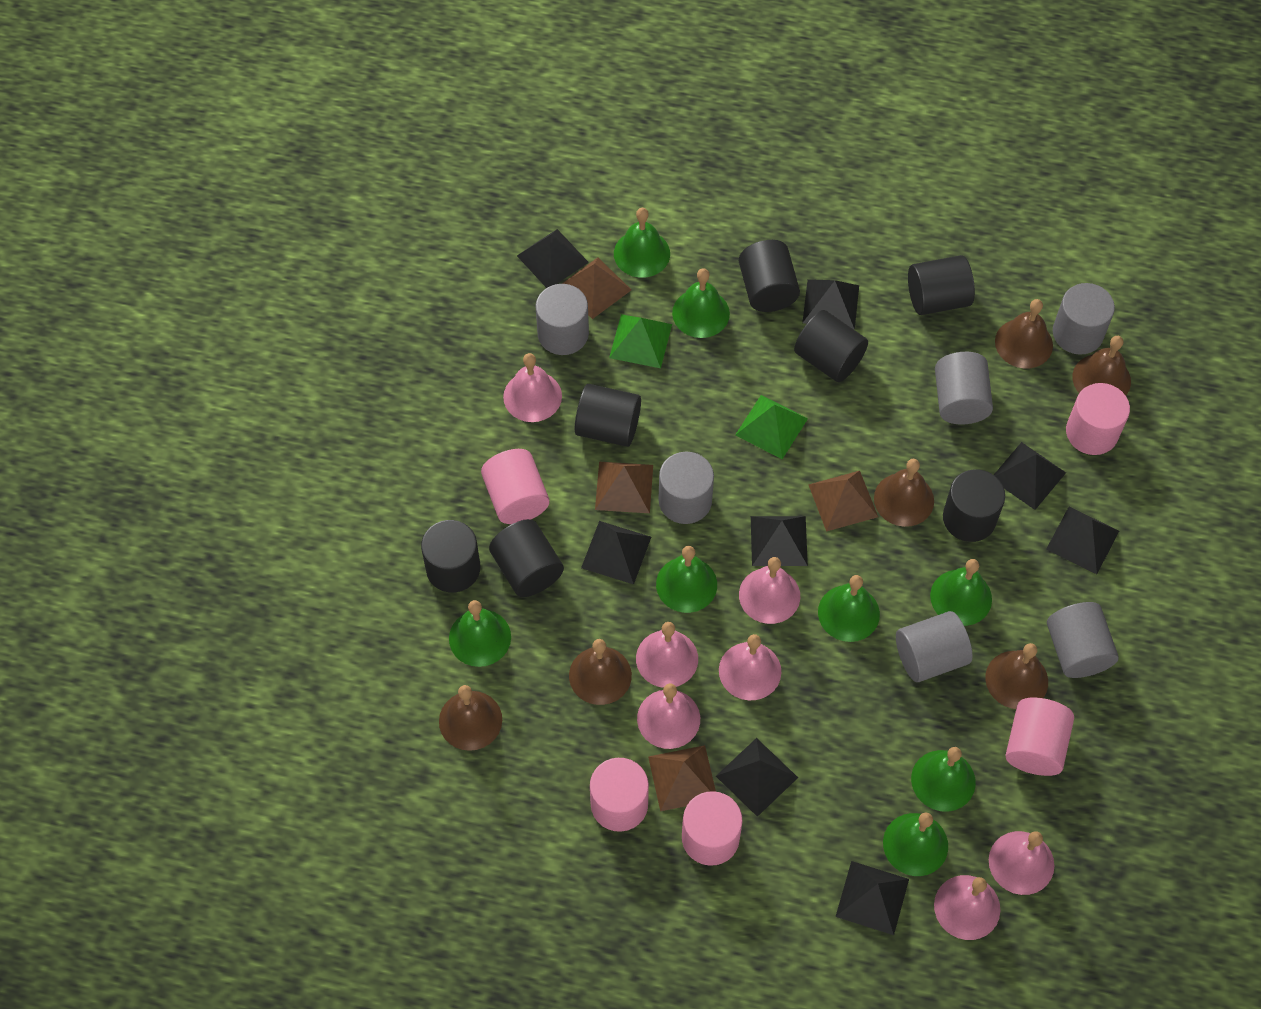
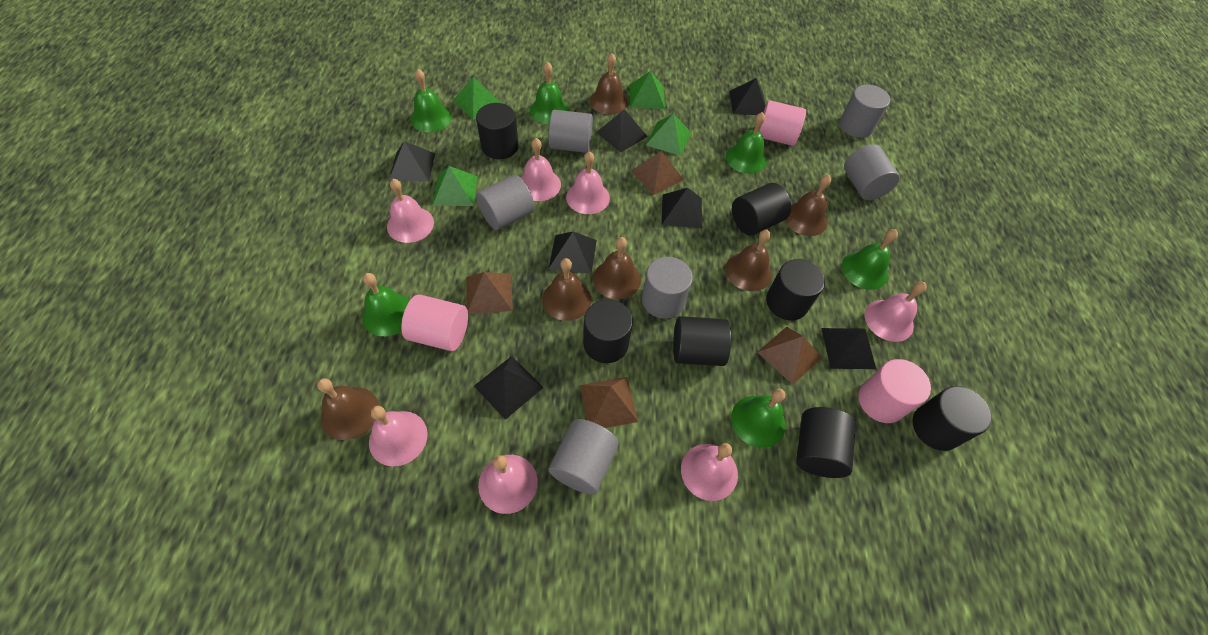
black pyramid: 8 -> 7
green bell: 8 -> 6
green pyramid: 2 -> 4
pink cylinder: 5 -> 3

